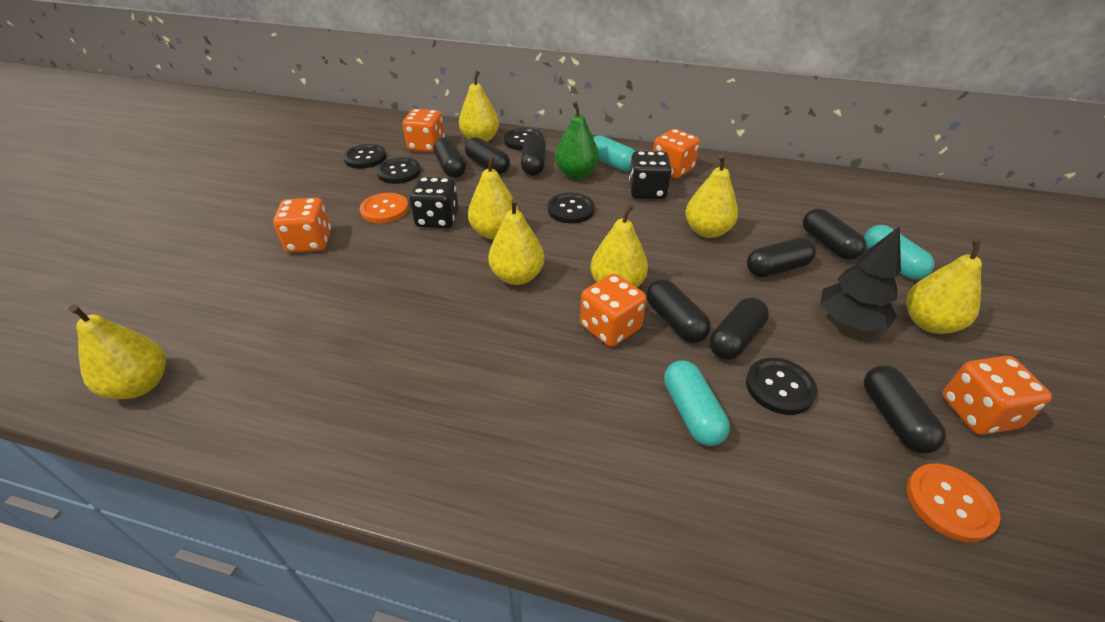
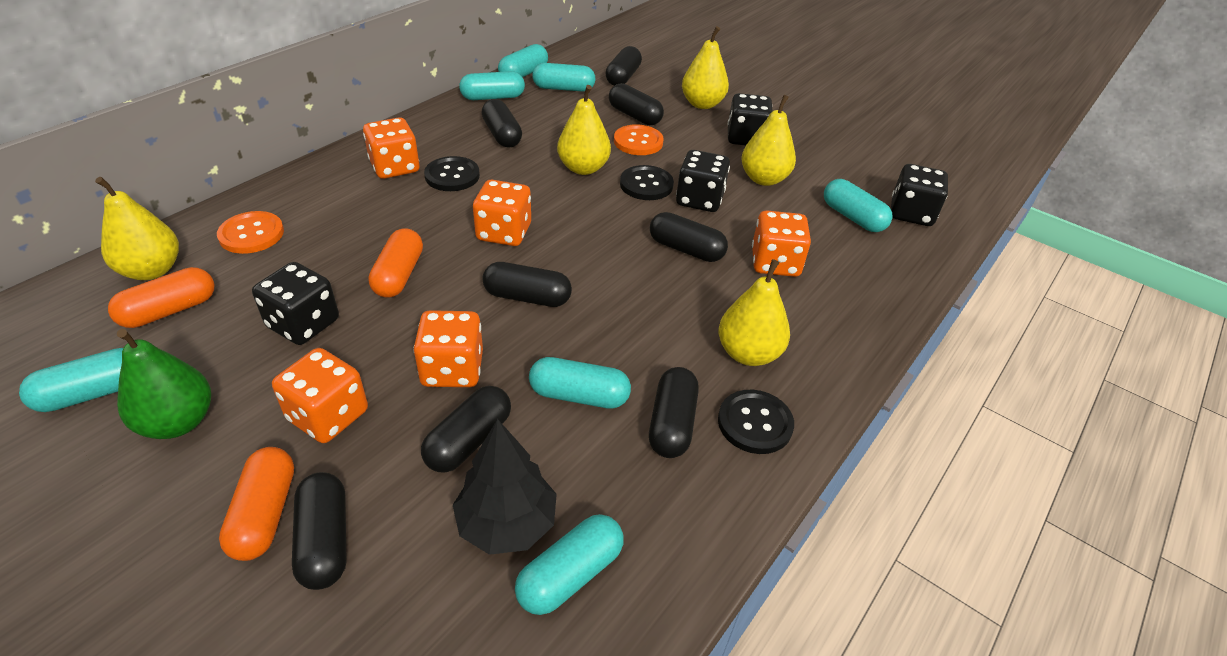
black button: 5 -> 3
black dice: 2 -> 4
orange capsule: 0 -> 3
turquoise capsule: 3 -> 7
yellow pear: 7 -> 5

